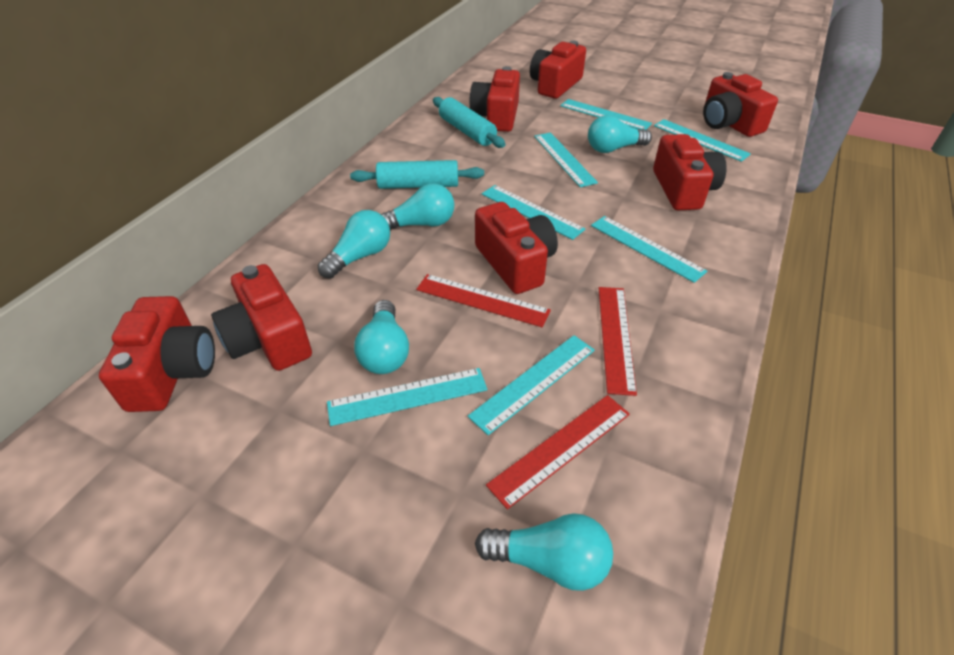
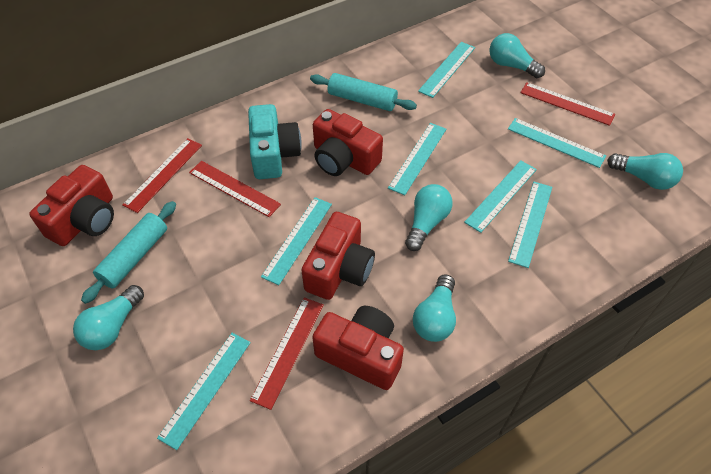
red camera: 7 -> 4
red ruler: 3 -> 4
turquoise camera: 0 -> 1

